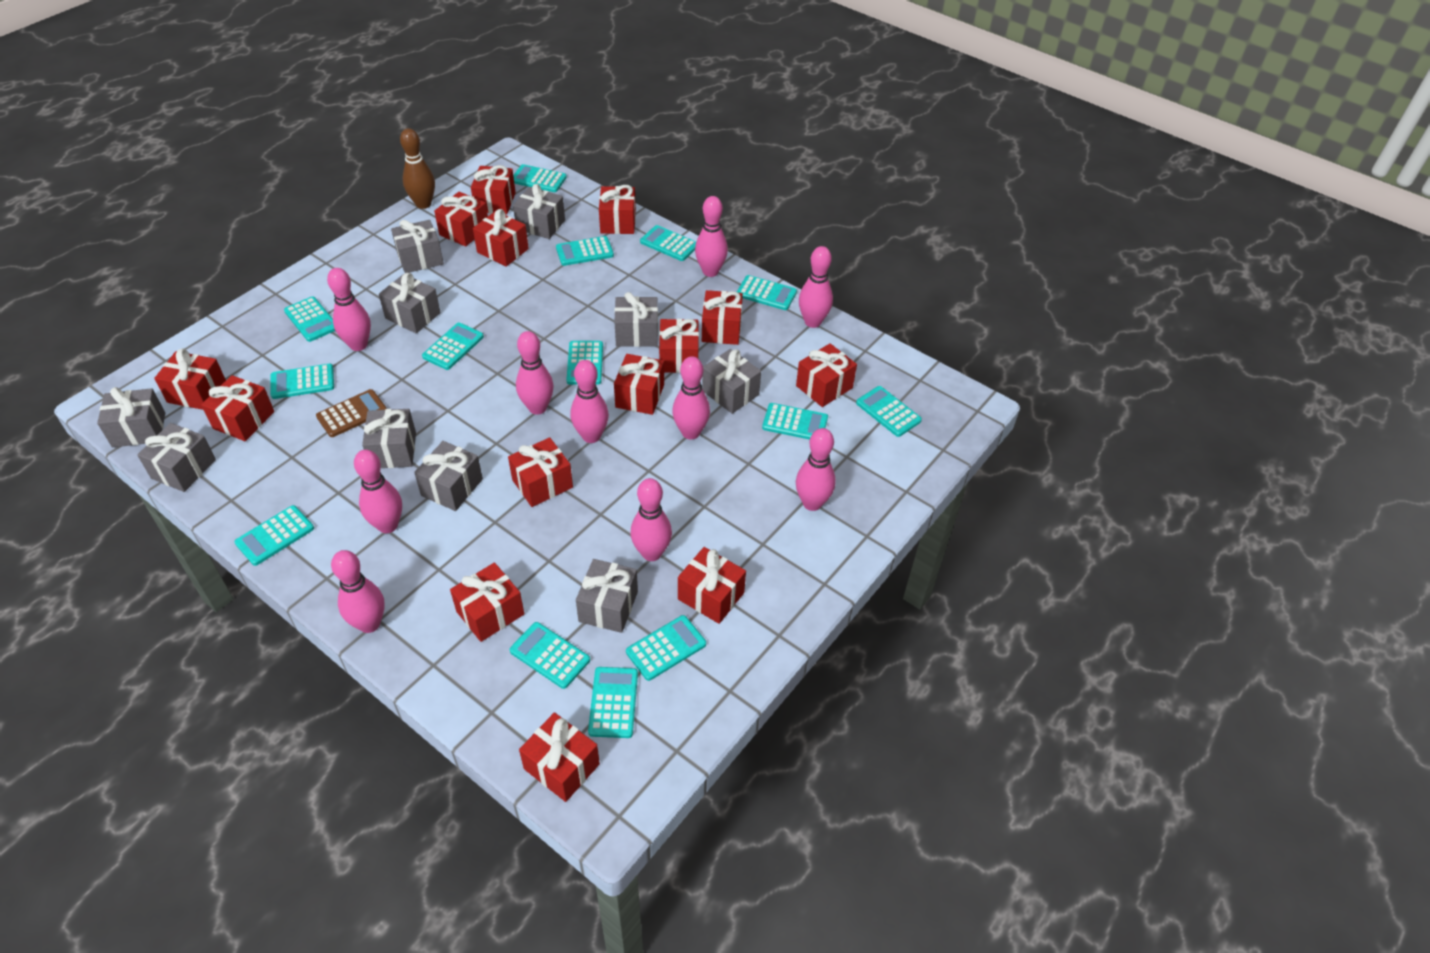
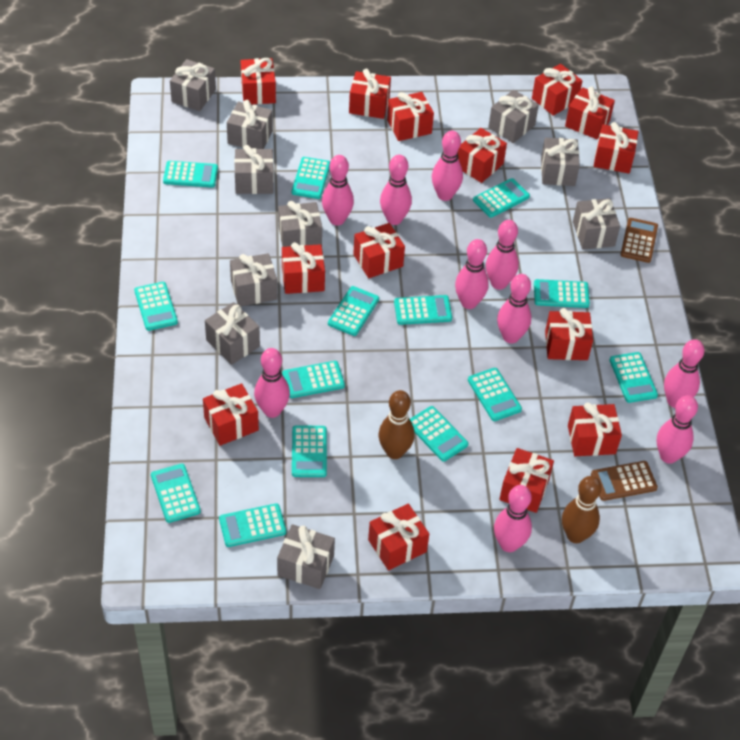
brown bowling pin: 1 -> 2
brown calculator: 1 -> 2

